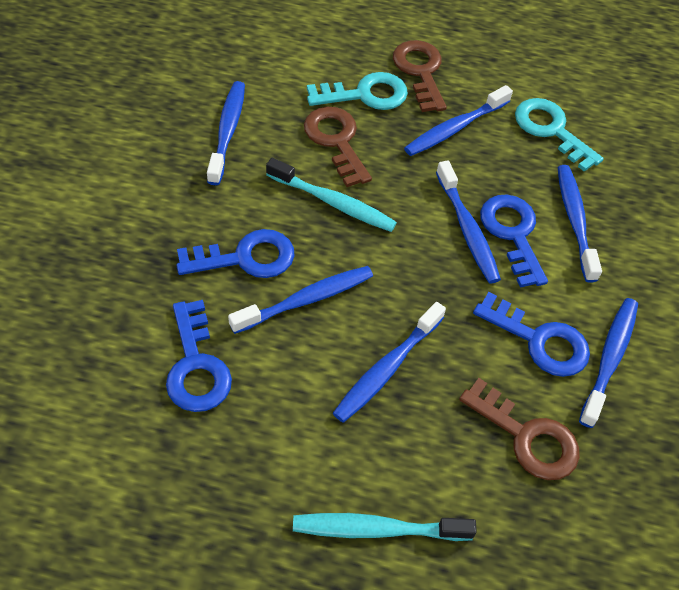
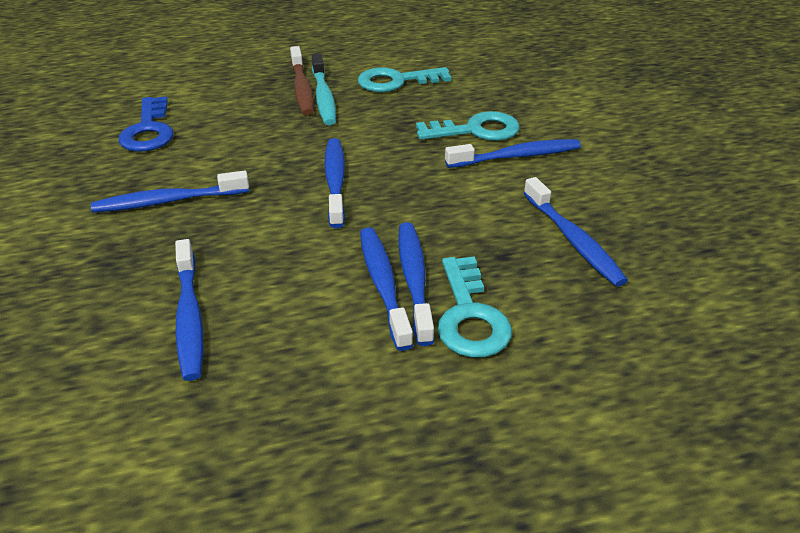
blue key: 4 -> 1
brown key: 3 -> 0
brown toothbrush: 0 -> 1
turquoise key: 2 -> 3
turquoise toothbrush: 2 -> 1

